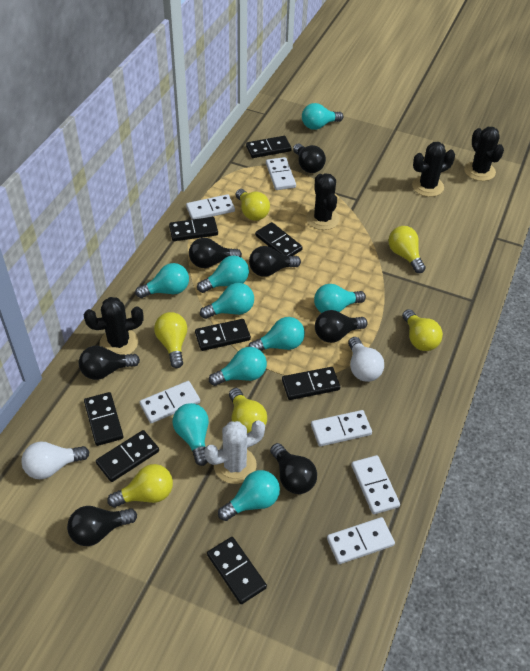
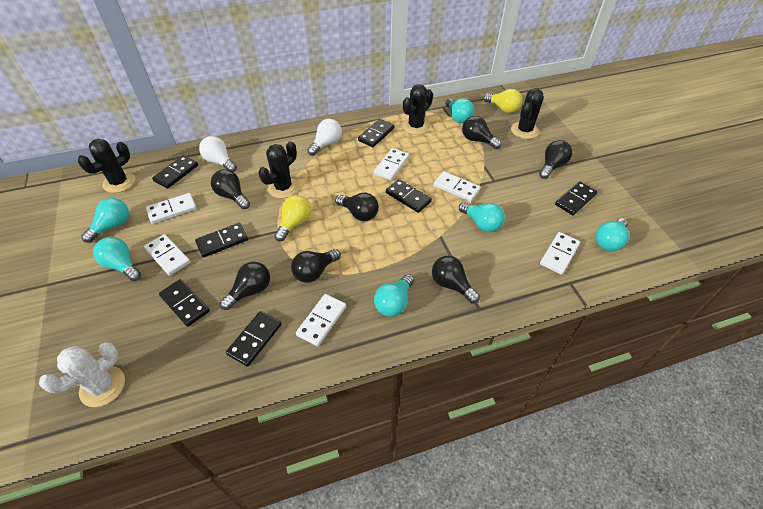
black domino: 8 -> 7
turquoise light bulb: 9 -> 6
yellow light bulb: 6 -> 2

